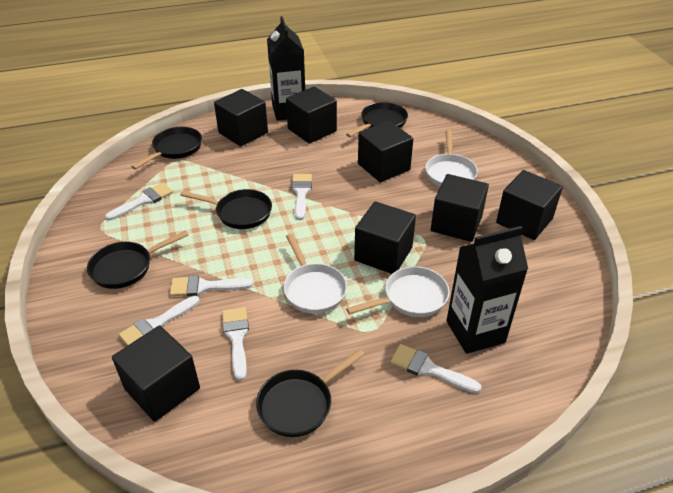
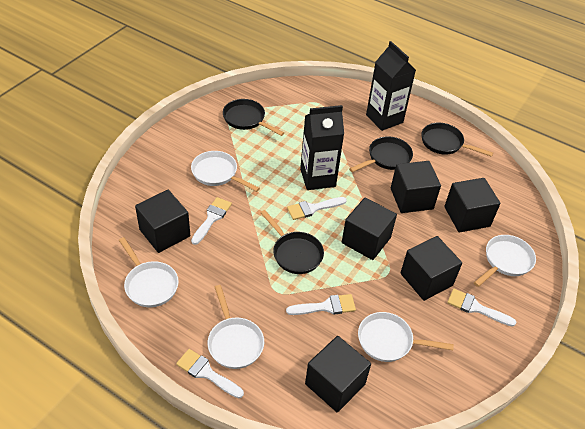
black cube: 7 -> 6
black pan: 5 -> 4
white brush: 6 -> 5
white pan: 3 -> 5

